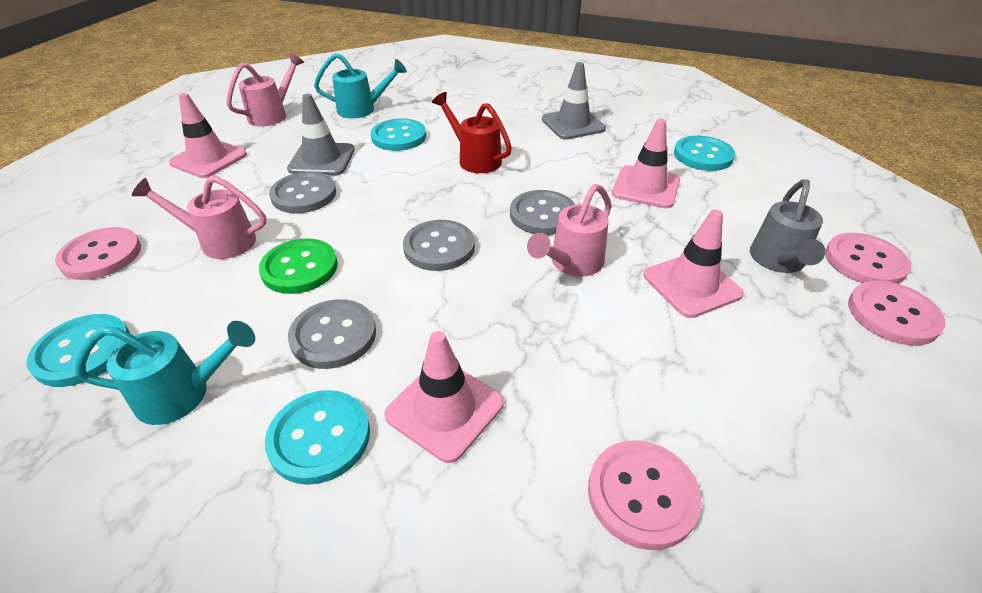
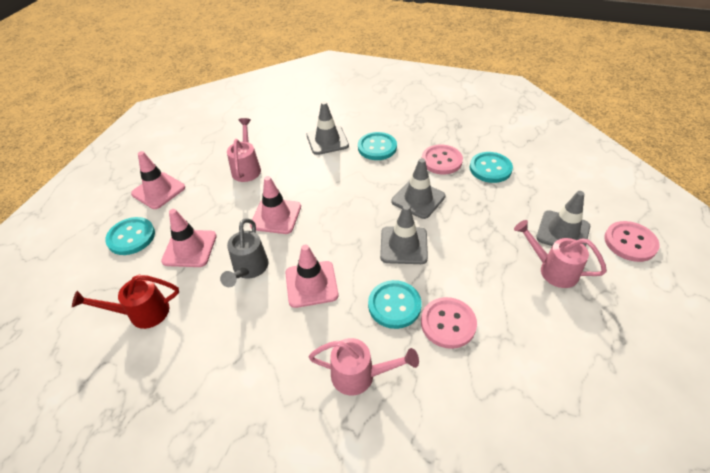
green button: 1 -> 0
grey button: 4 -> 0
grey traffic cone: 2 -> 4
pink button: 4 -> 3
turquoise watering can: 2 -> 0

